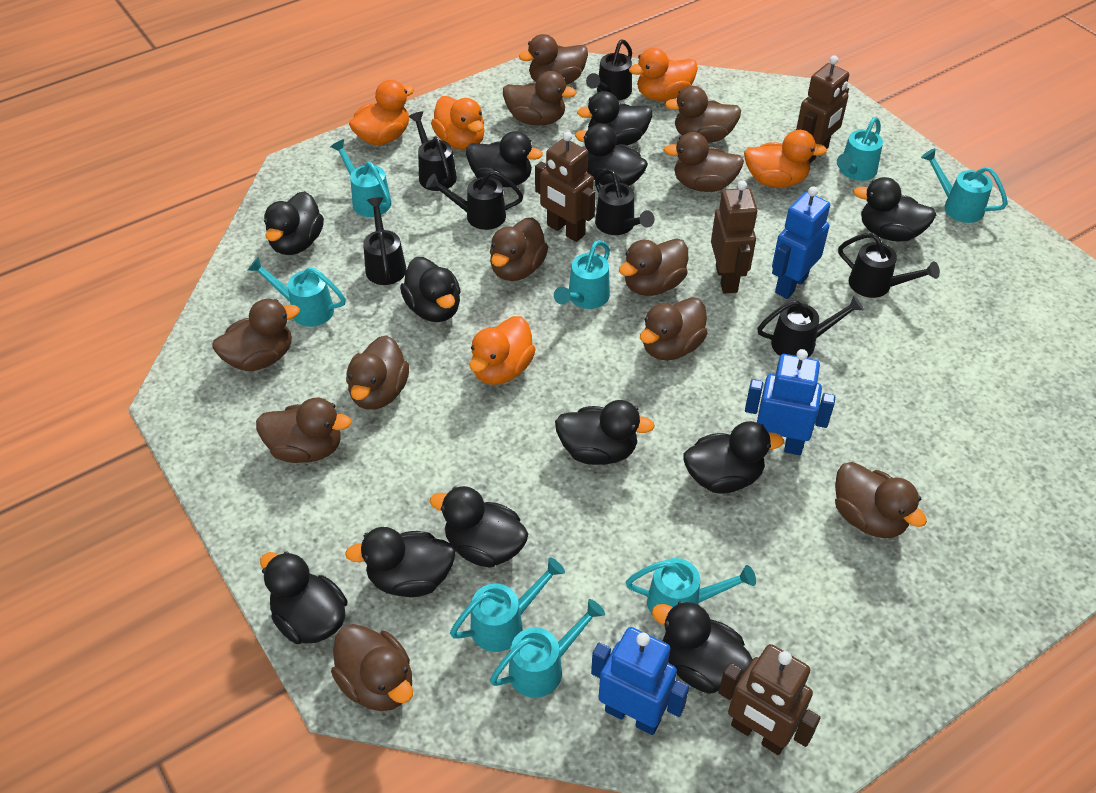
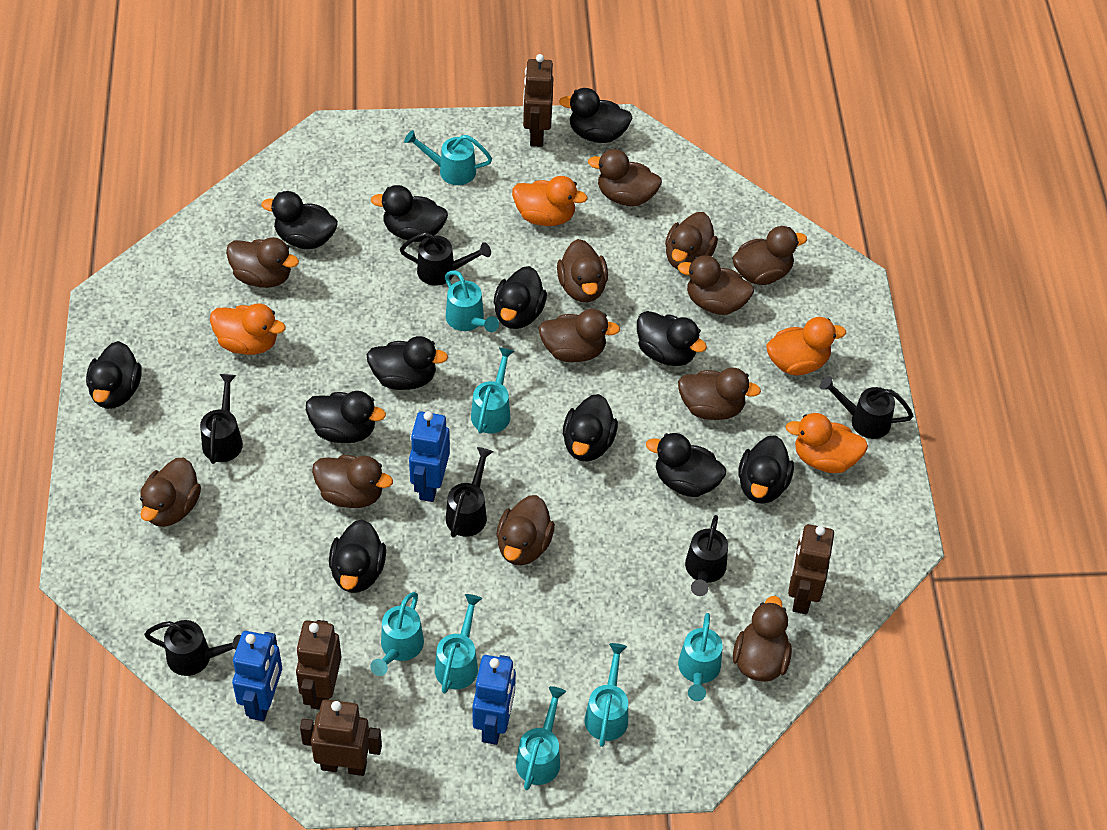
black watering can: 7 -> 6
orange duck: 5 -> 4

